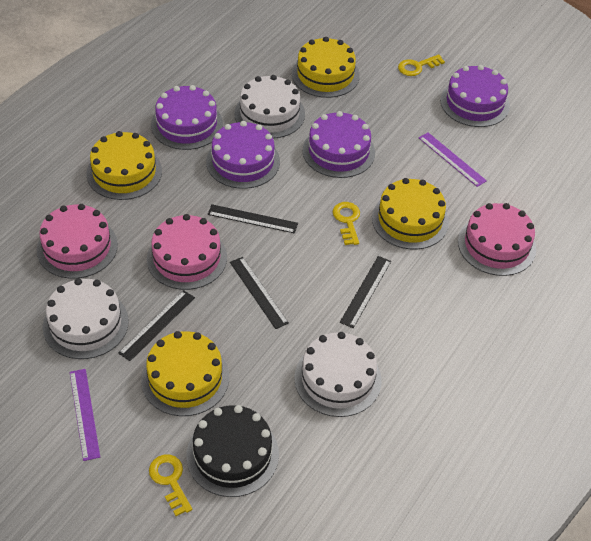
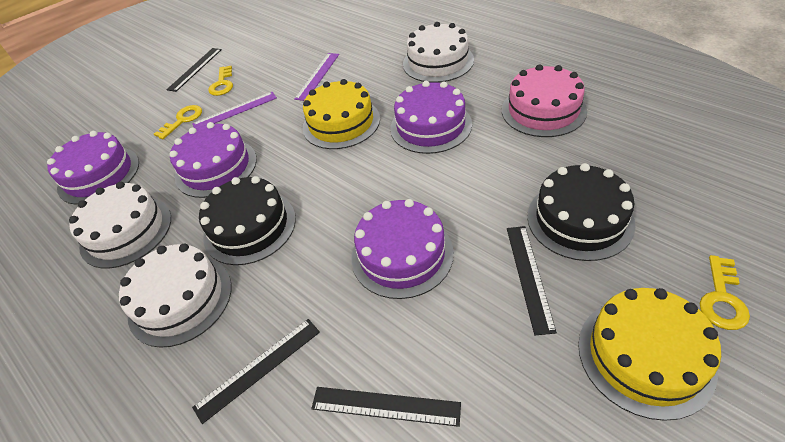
black cake: 1 -> 2
pink cake: 3 -> 1
yellow cake: 4 -> 2

